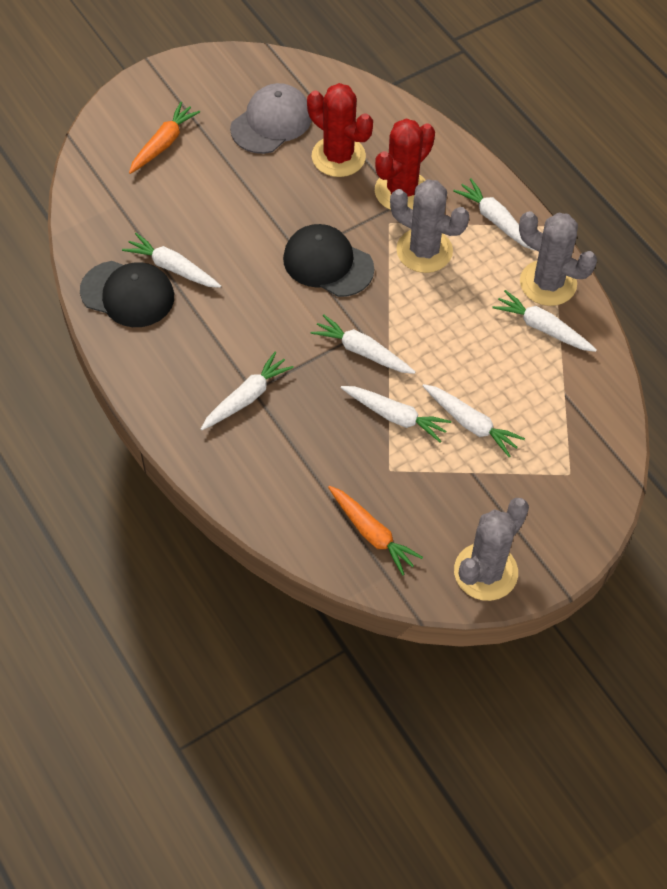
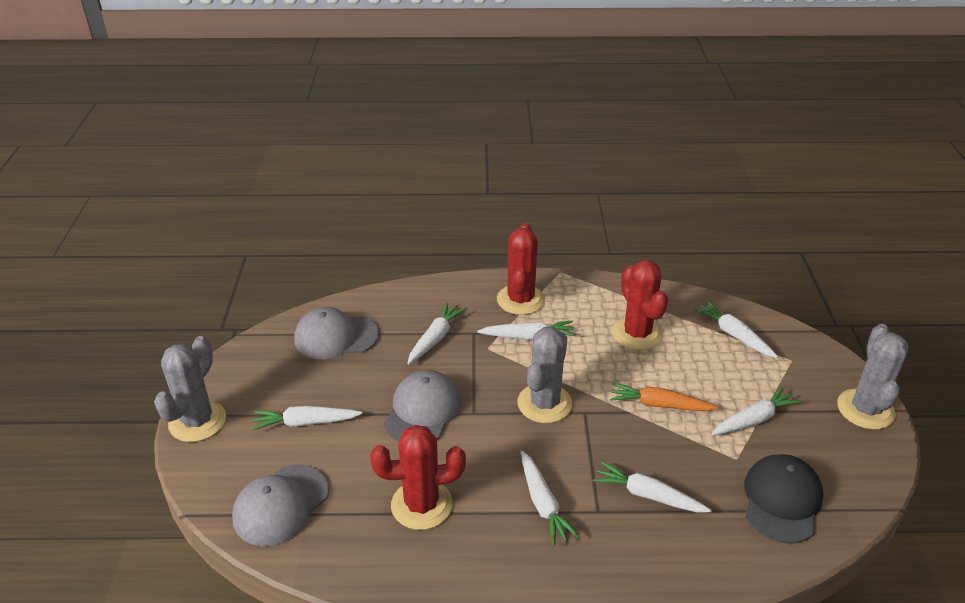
black cap: 2 -> 1
grey cap: 1 -> 3
orange carrot: 2 -> 1
red cactus: 2 -> 3

